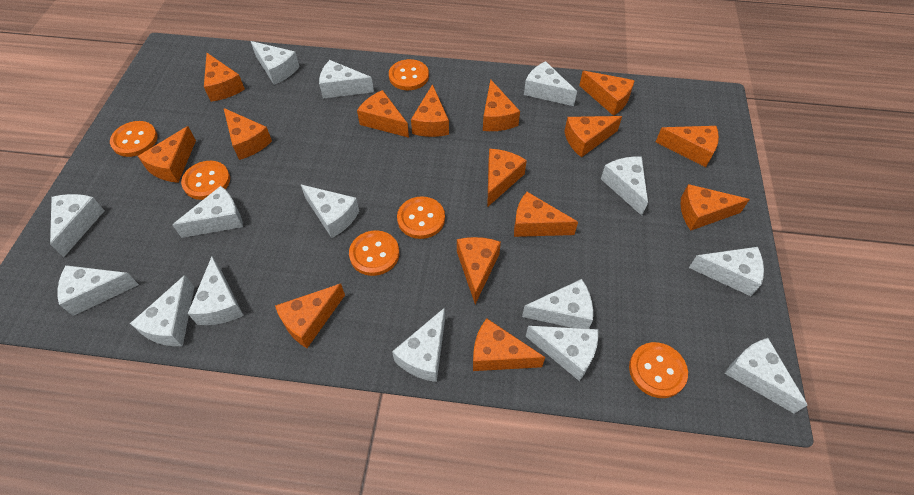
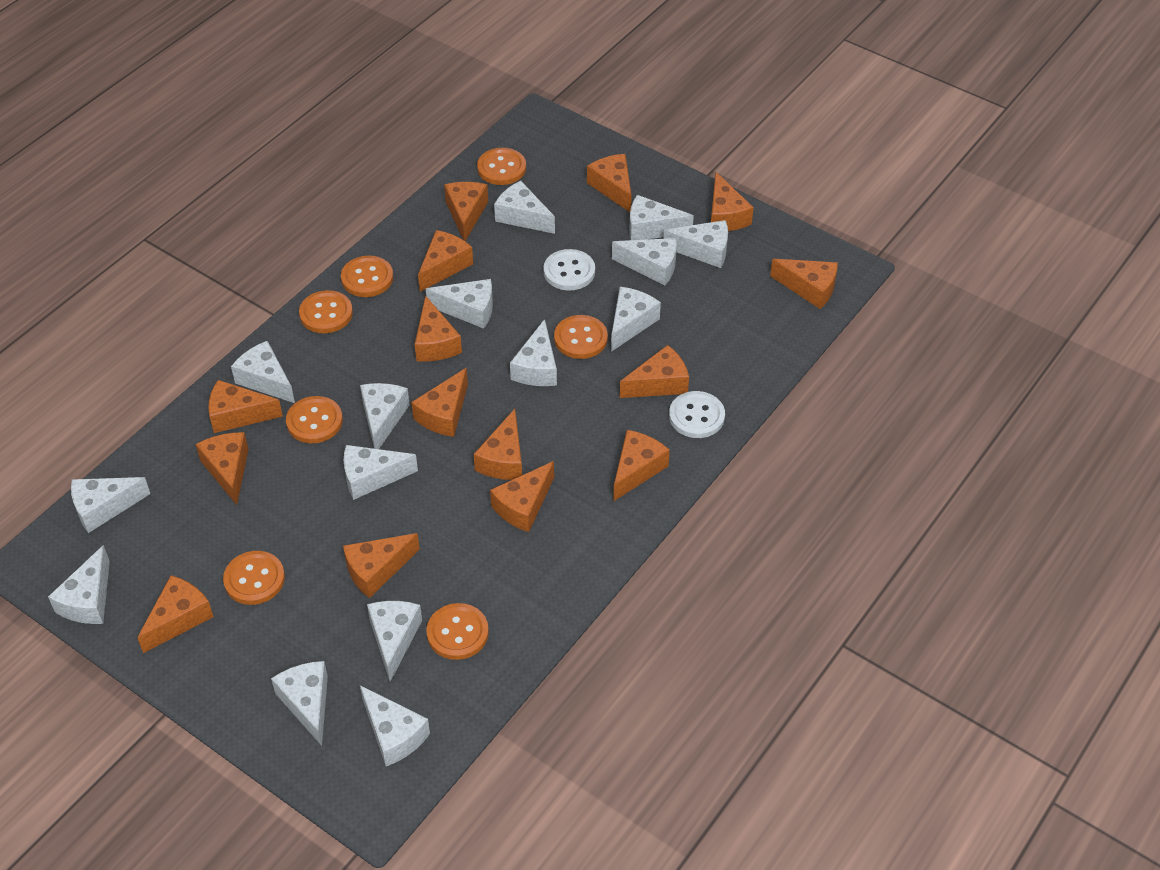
orange button: 6 -> 7
white button: 0 -> 2

